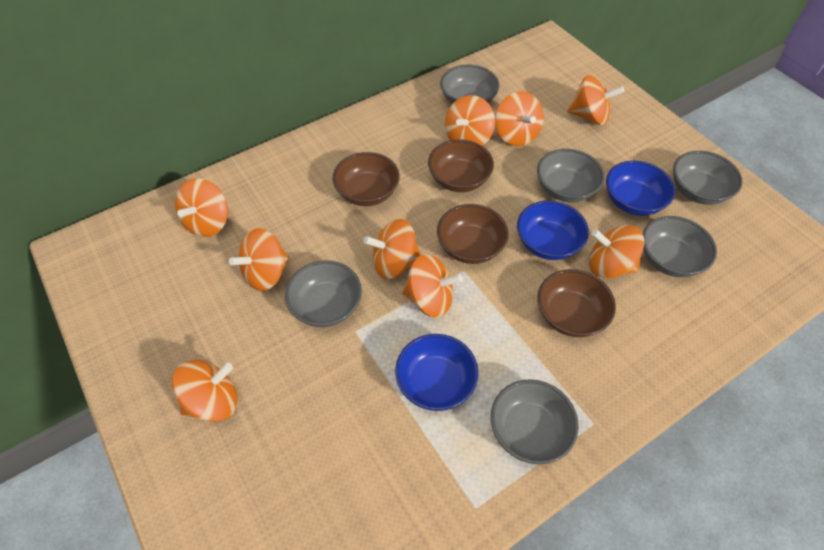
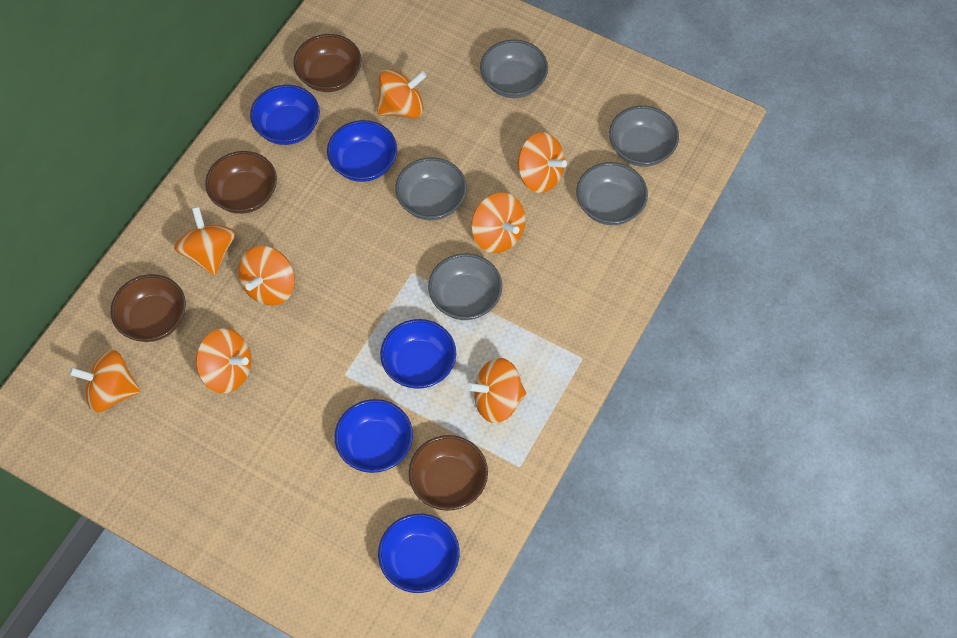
blue bowl: 3 -> 5
grey bowl: 6 -> 5
orange spinning top: 9 -> 8

